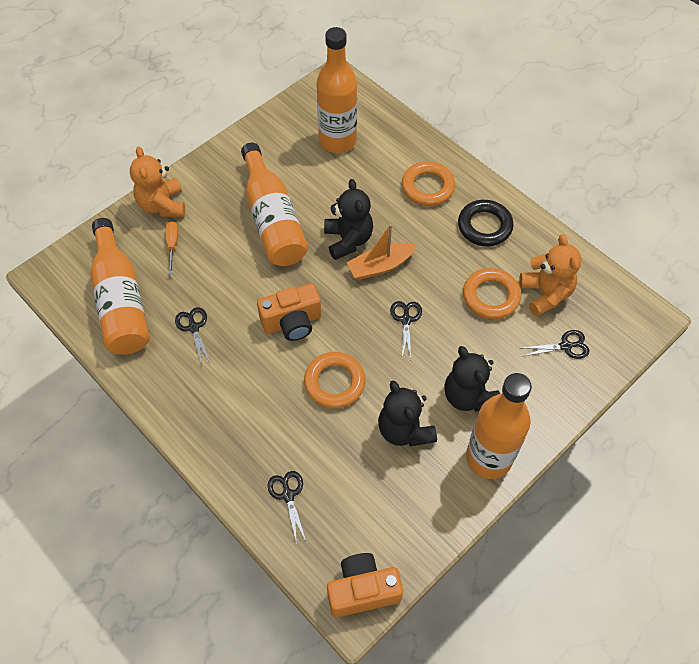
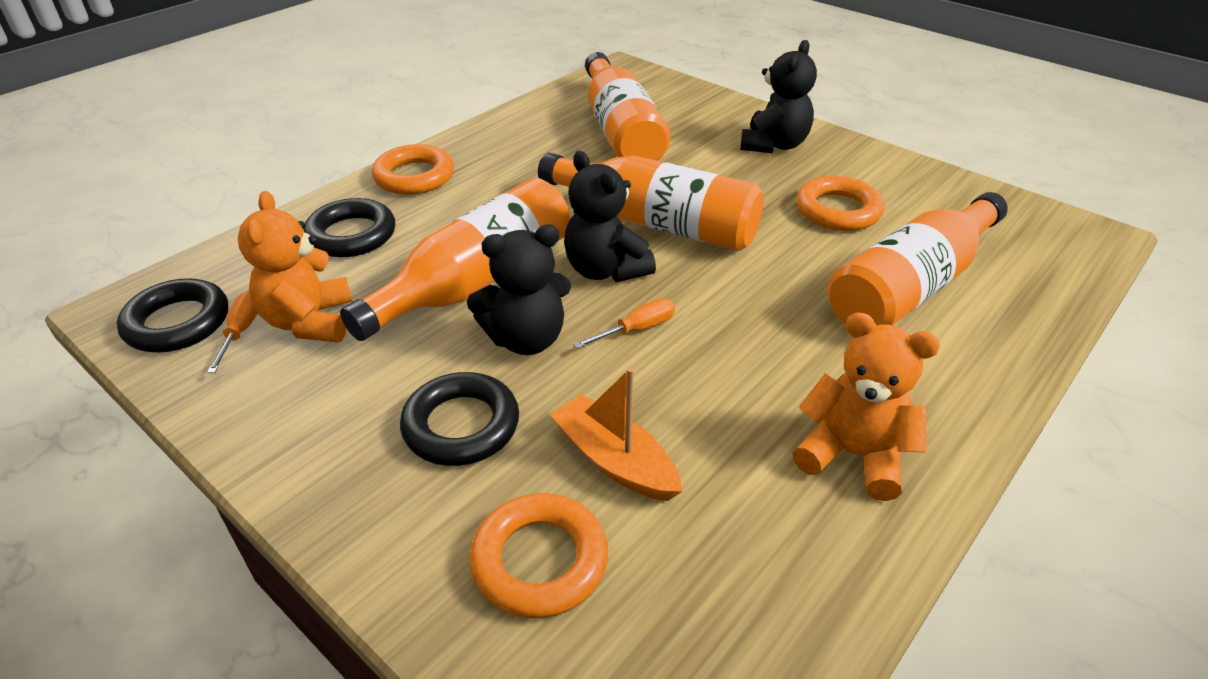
black ring: 1 -> 3
black scissors: 4 -> 0
orange camera: 2 -> 0
orange screwdriver: 1 -> 2

